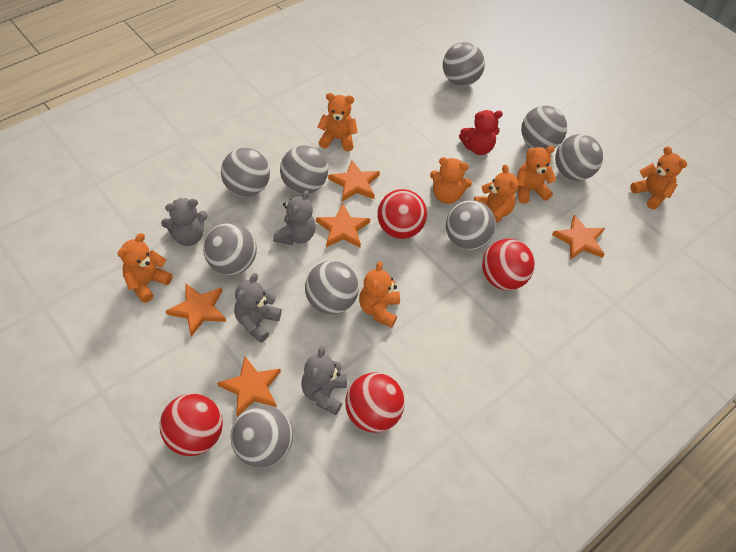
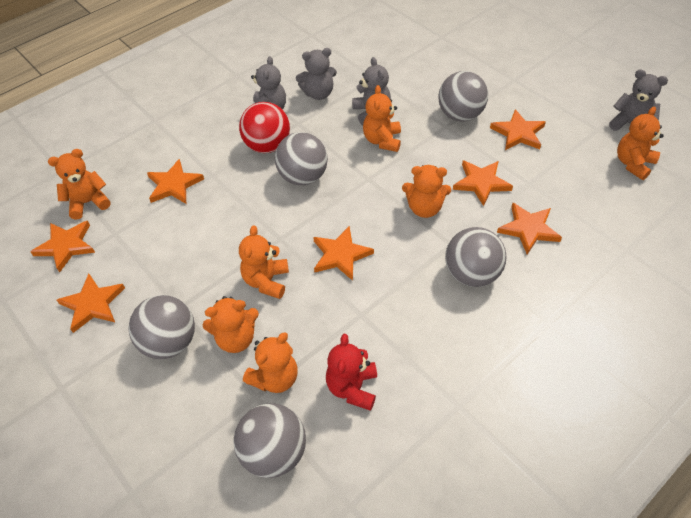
grey ball: 9 -> 5
orange star: 5 -> 7
red ball: 4 -> 1

